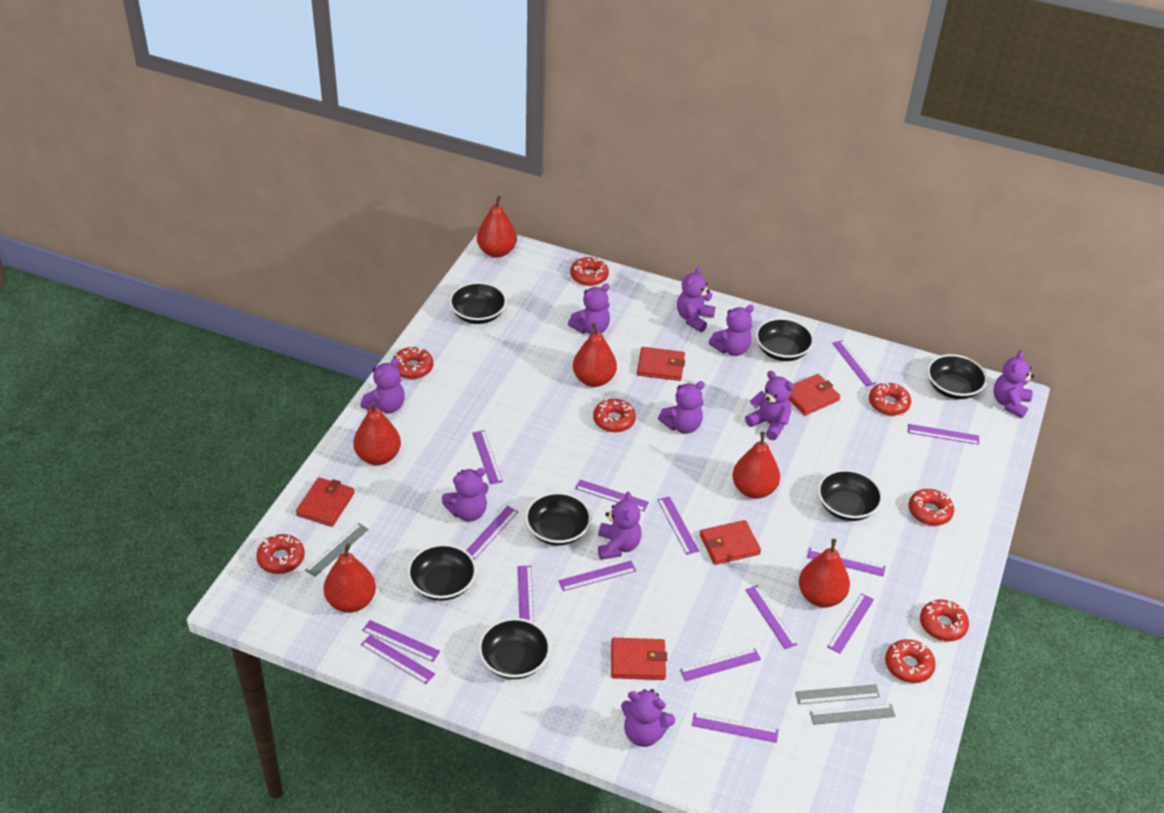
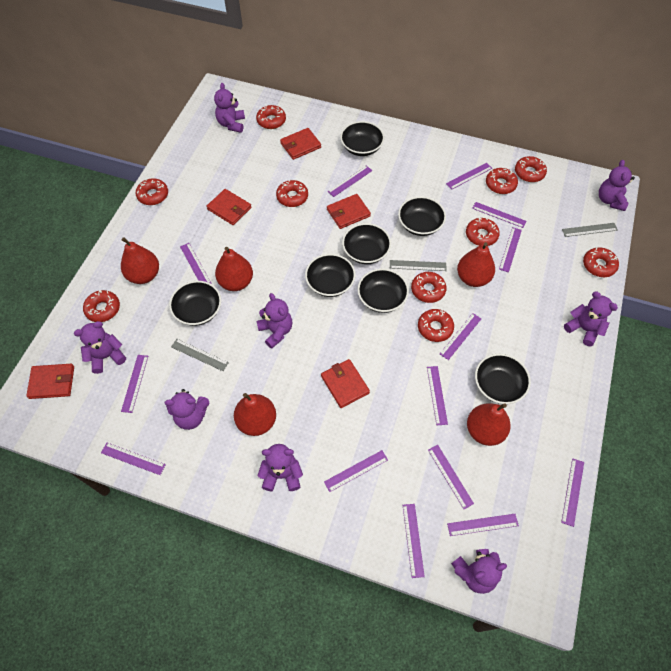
purple ruler: 15 -> 14
purple teddy bear: 10 -> 8
red donut: 8 -> 10
red pear: 6 -> 5

